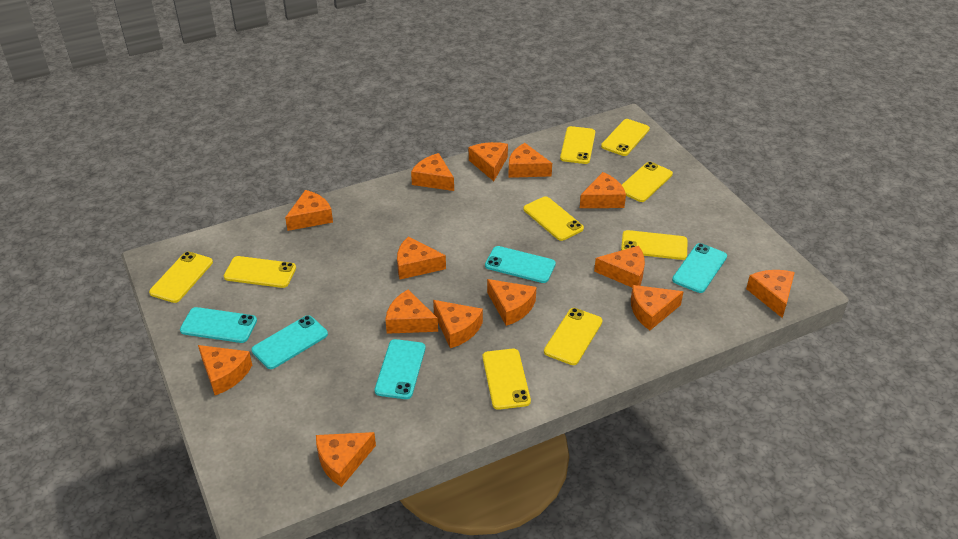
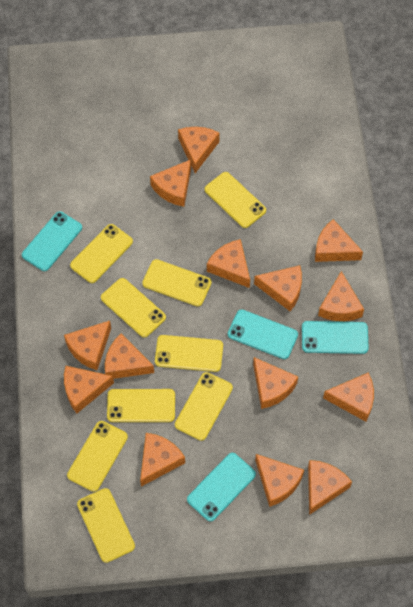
turquoise phone: 5 -> 4

